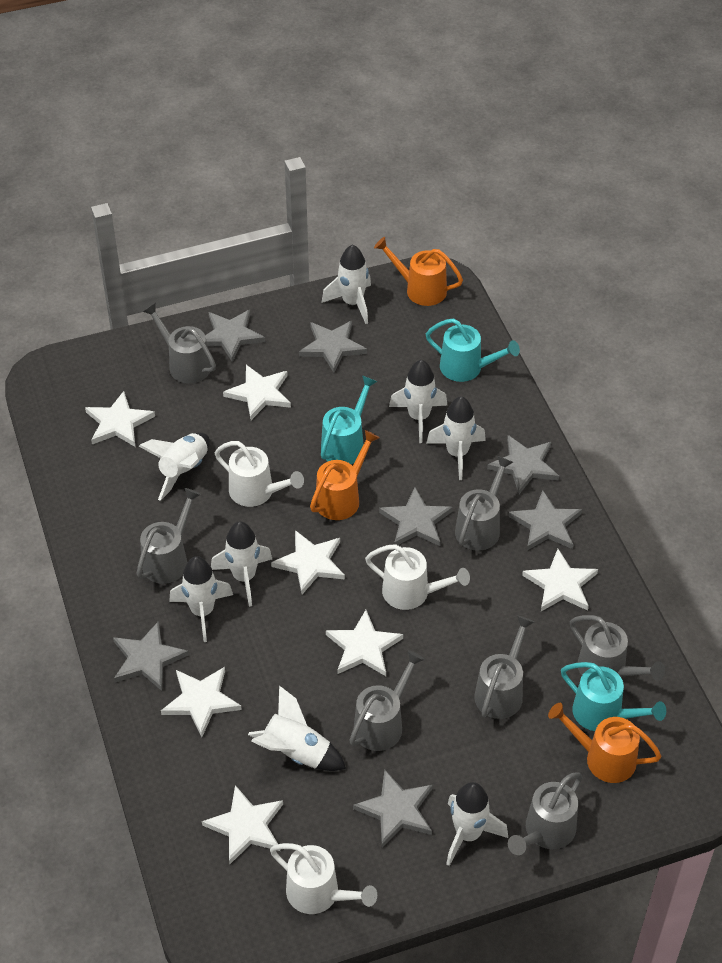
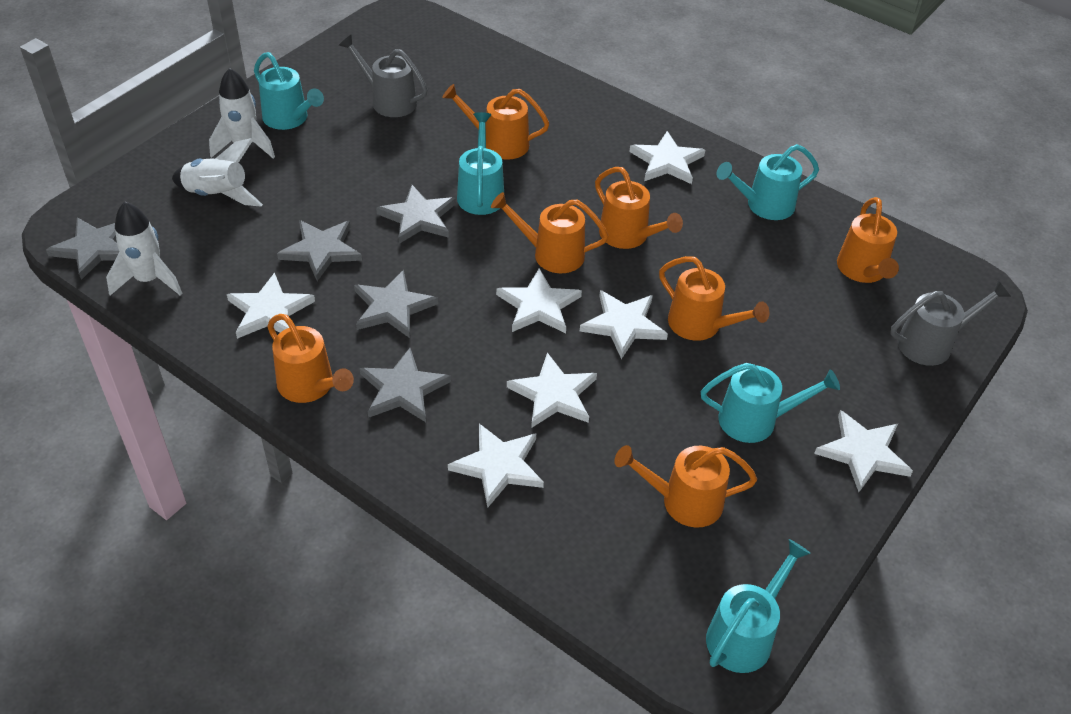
grey star: 7 -> 5
grey watering can: 7 -> 2
orange watering can: 3 -> 7
turquoise watering can: 3 -> 5
white rocket: 8 -> 3
white watering can: 3 -> 0

